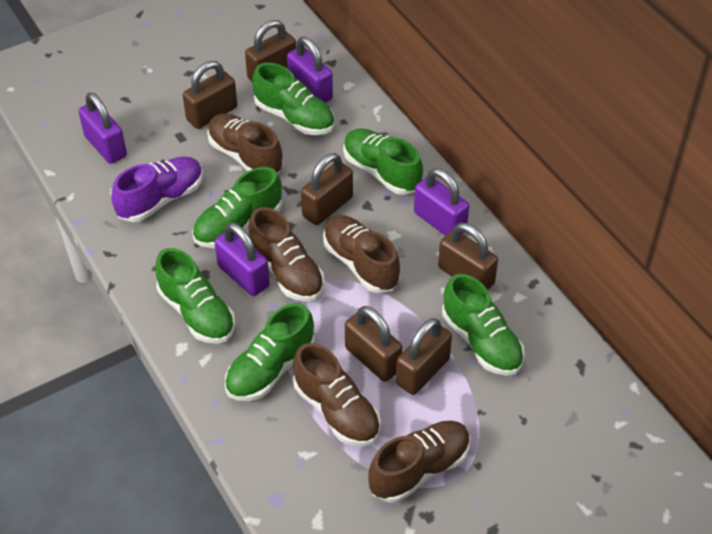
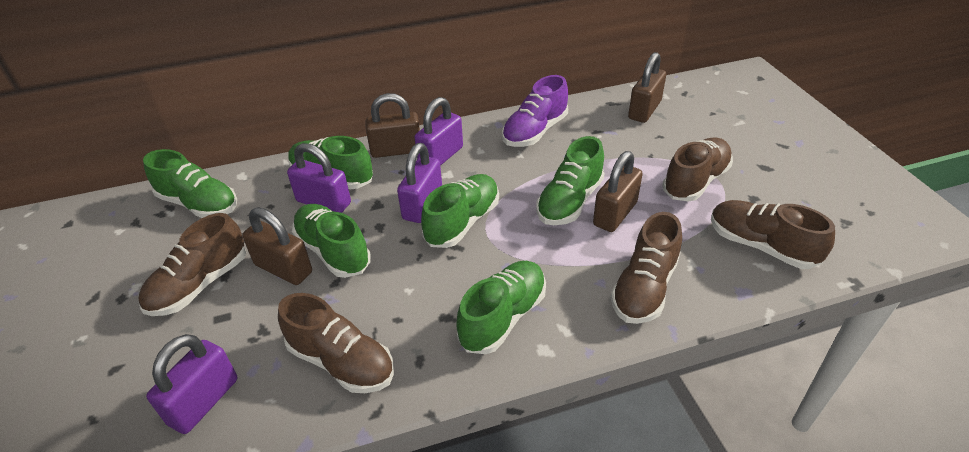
brown padlock: 6 -> 4

